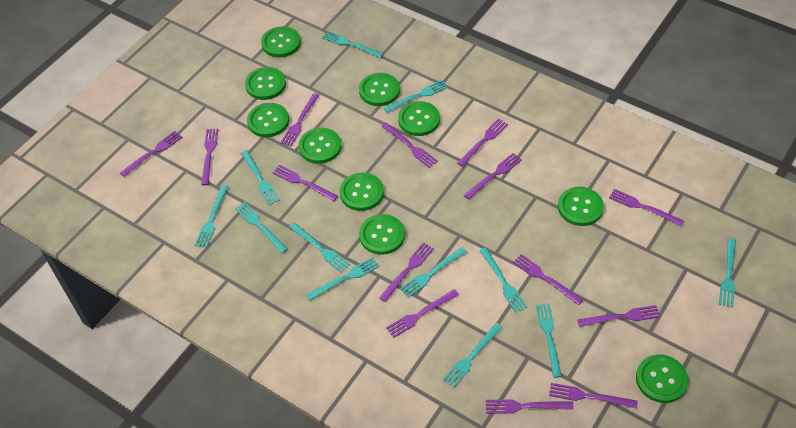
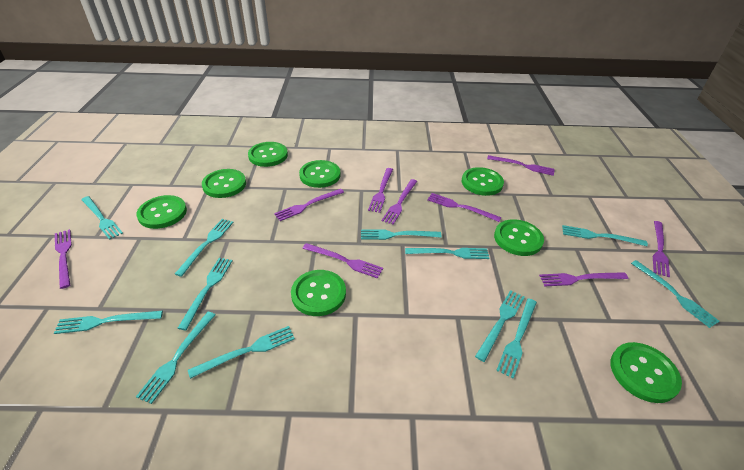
green button: 10 -> 8
purple fork: 14 -> 9

